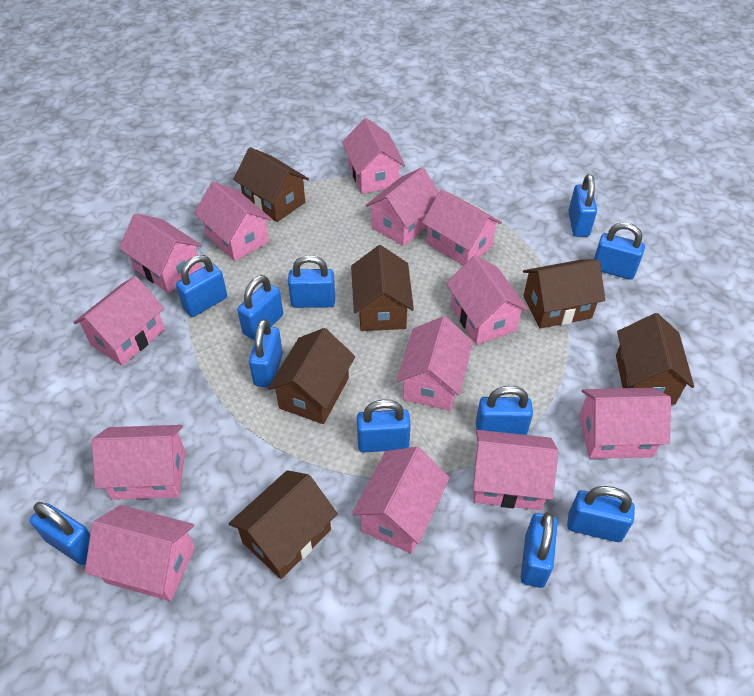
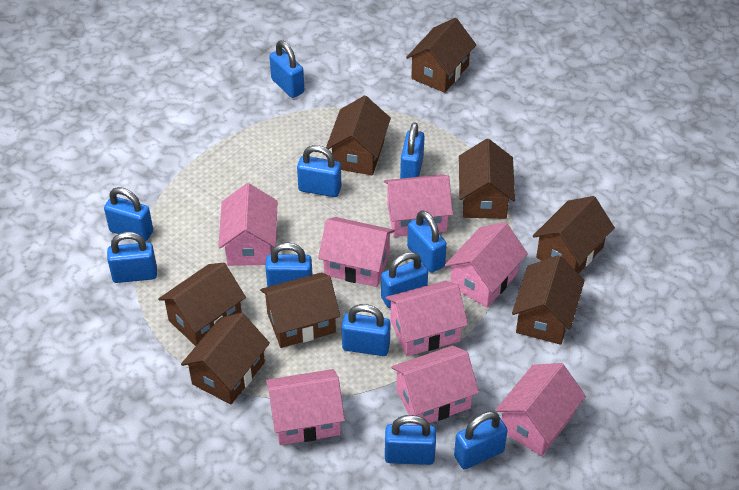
brown house: 6 -> 8
pink house: 13 -> 8

